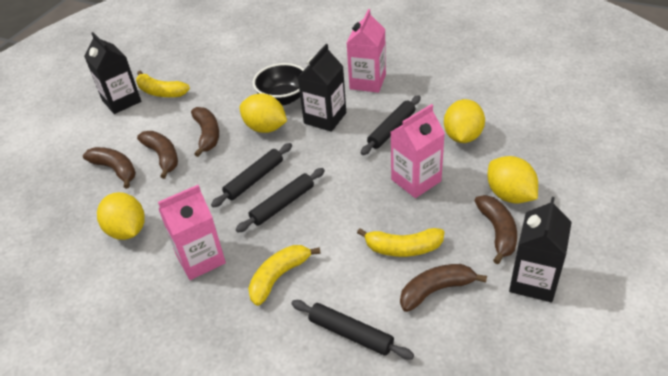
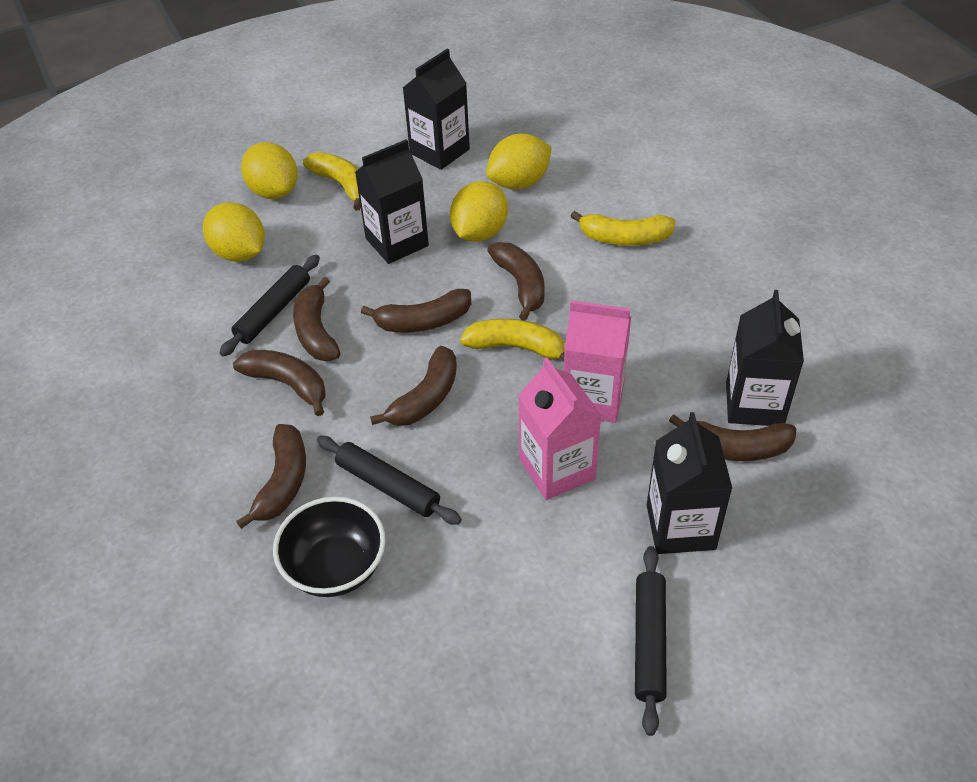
black carton: 3 -> 4
black rolling pin: 4 -> 3
brown banana: 5 -> 7
pink carton: 3 -> 2

